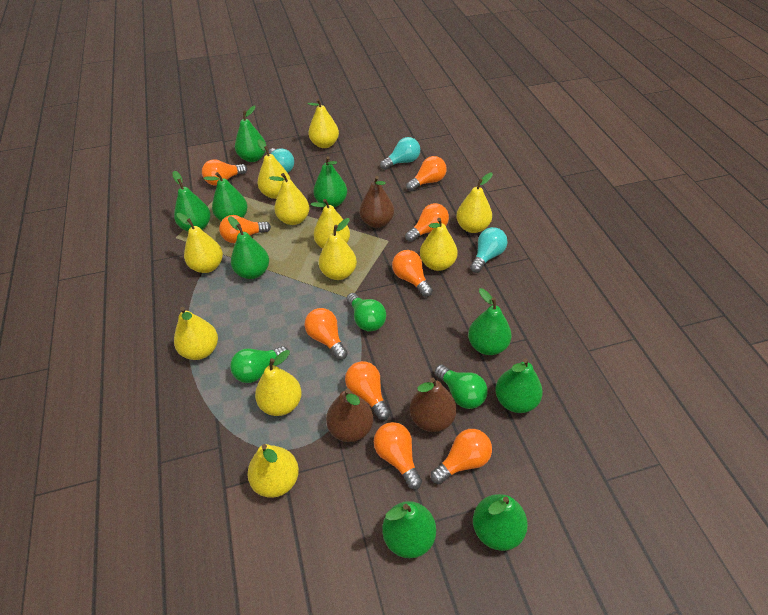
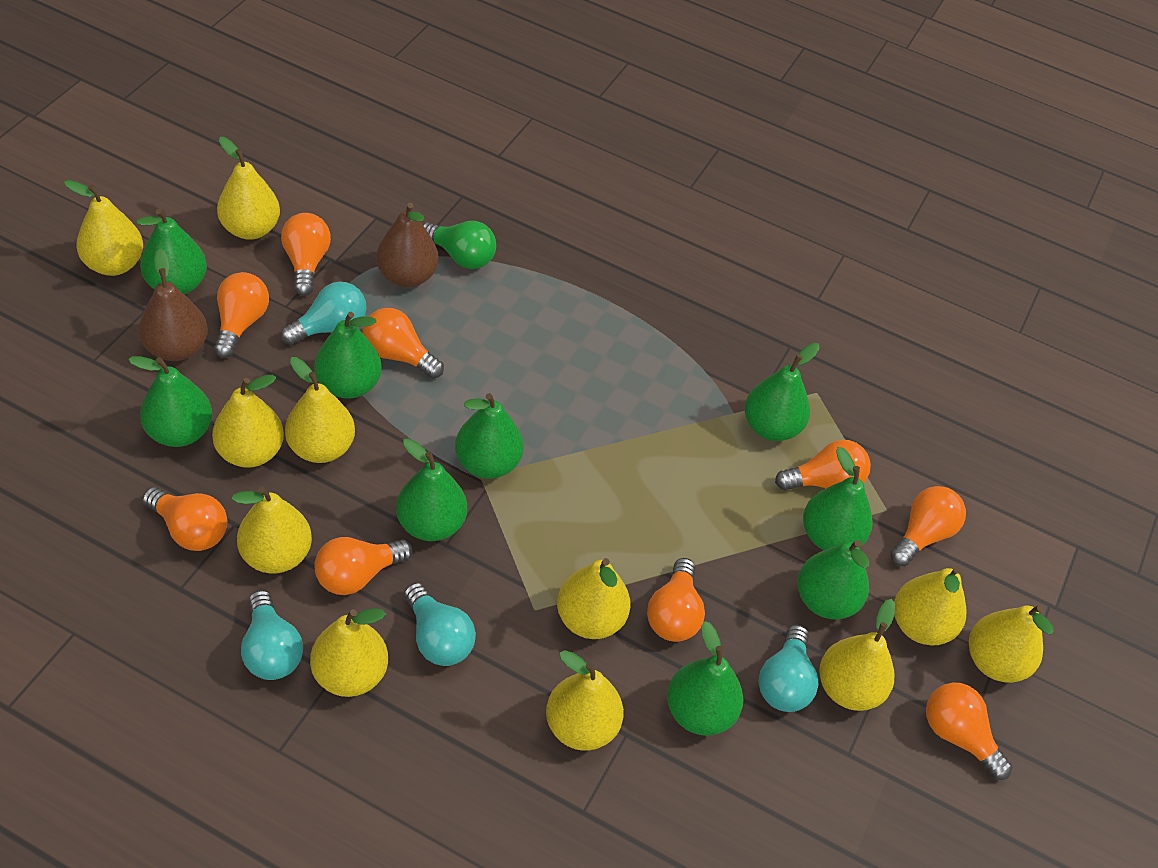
brown pear: 3 -> 2
green light bulb: 3 -> 1
turquoise light bulb: 3 -> 4

